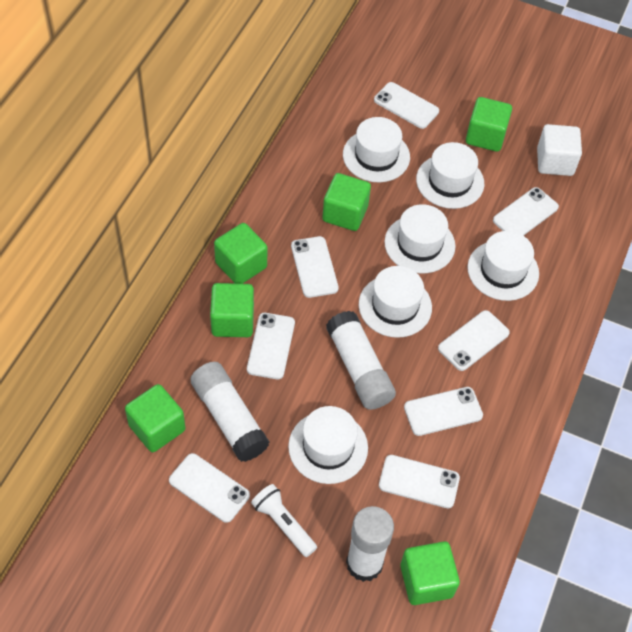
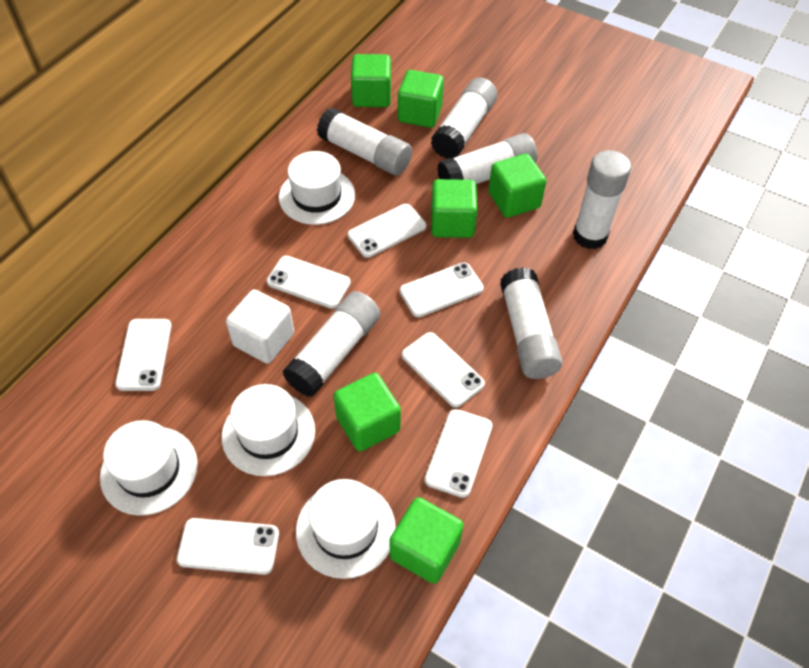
white flashlight: 1 -> 0
white glue stick: 3 -> 6
white hat: 6 -> 4
white phone: 8 -> 7

